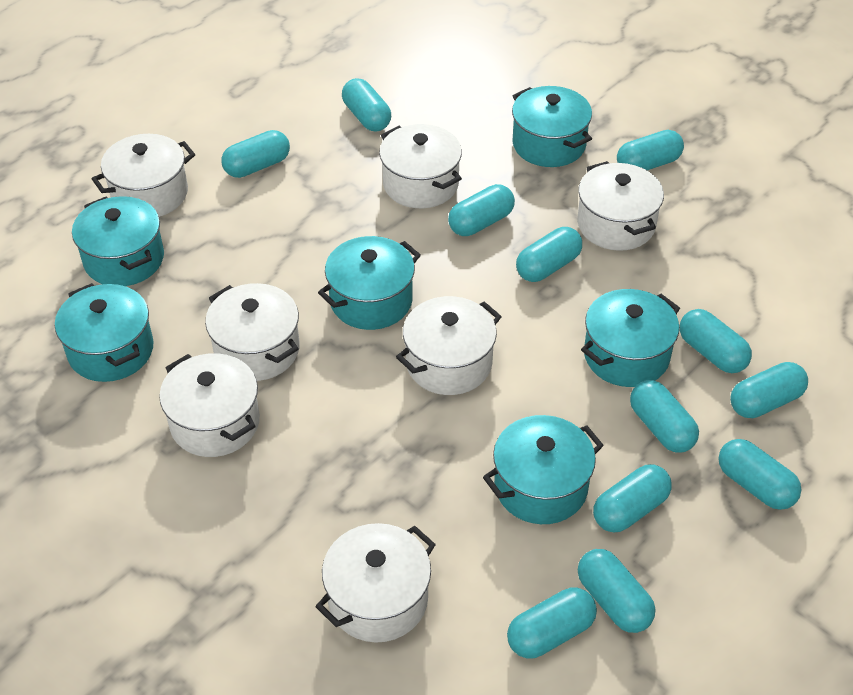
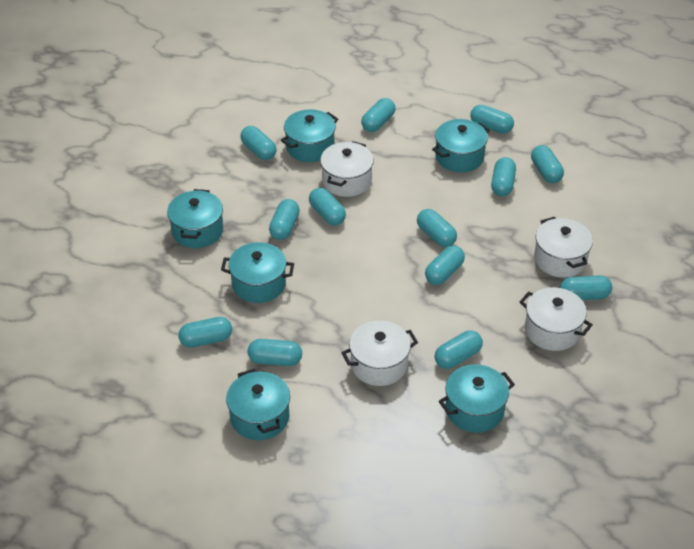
turquoise capsule: 12 -> 13
white pot: 7 -> 4

